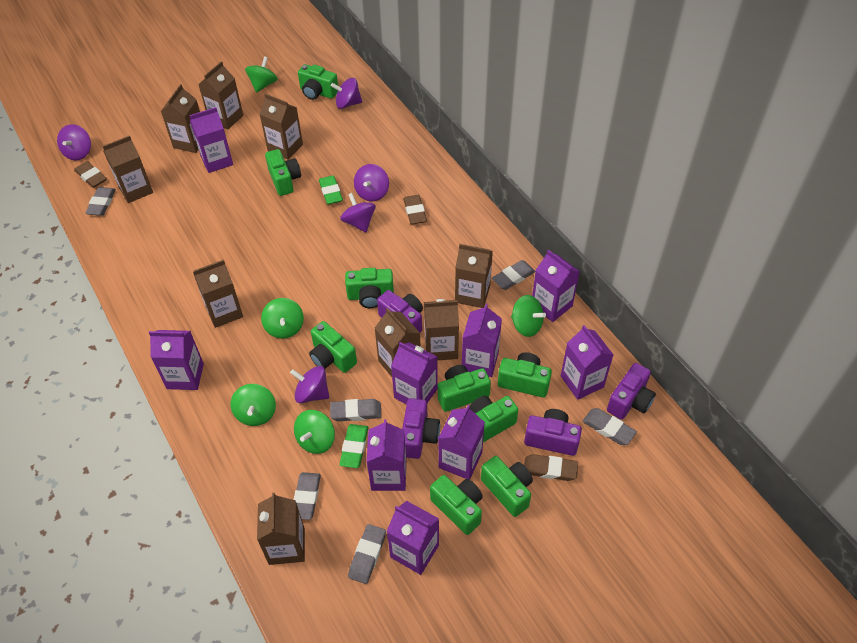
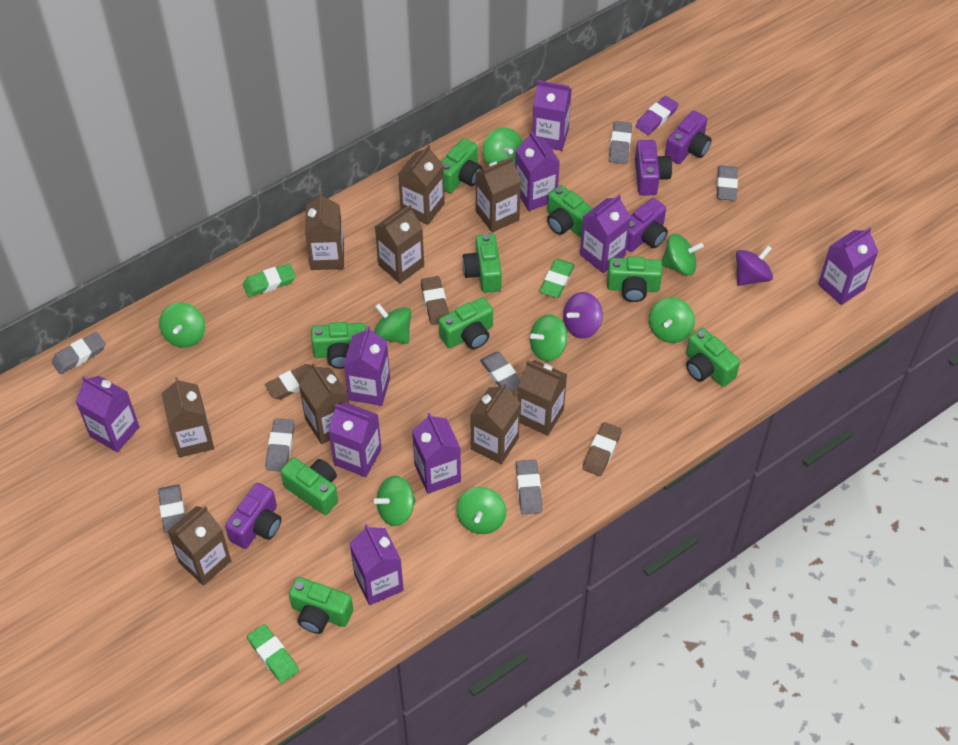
green eraser: 2 -> 3
green spinning top: 5 -> 8
grey eraser: 6 -> 7
purple eraser: 0 -> 1
purple spinning top: 5 -> 2

